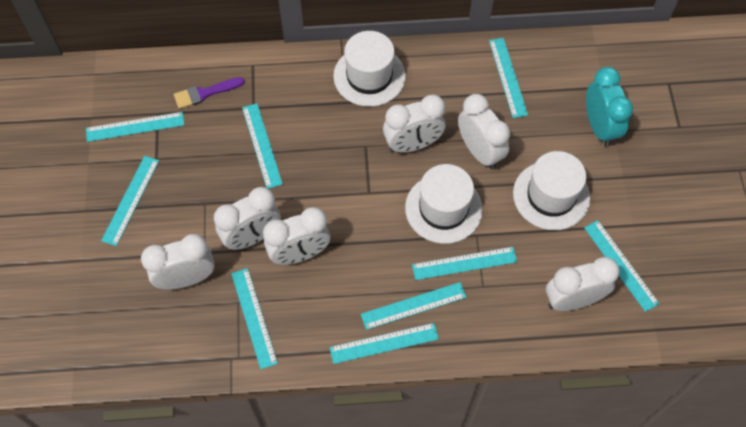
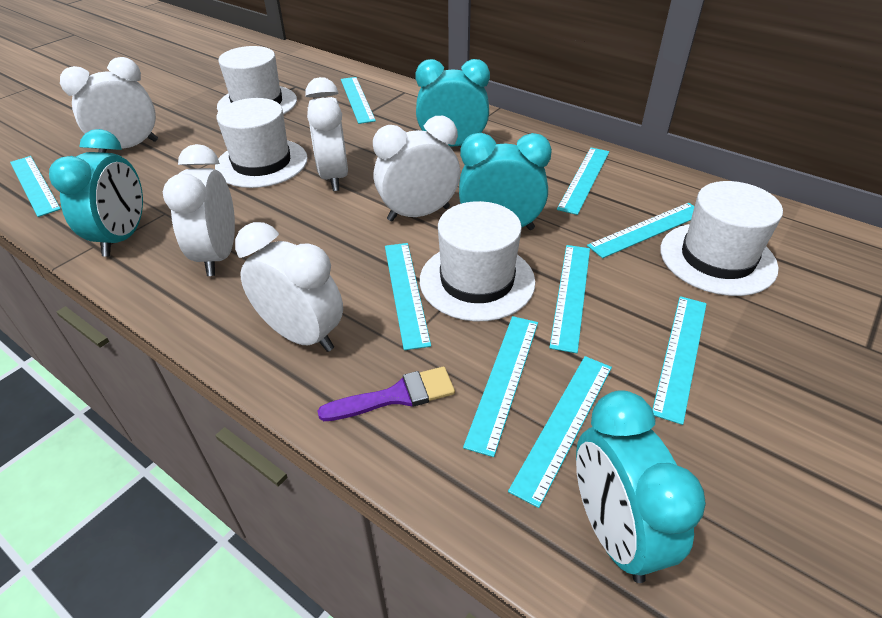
turquoise clock: 1 -> 4
white clock: 6 -> 5
white hat: 3 -> 4

